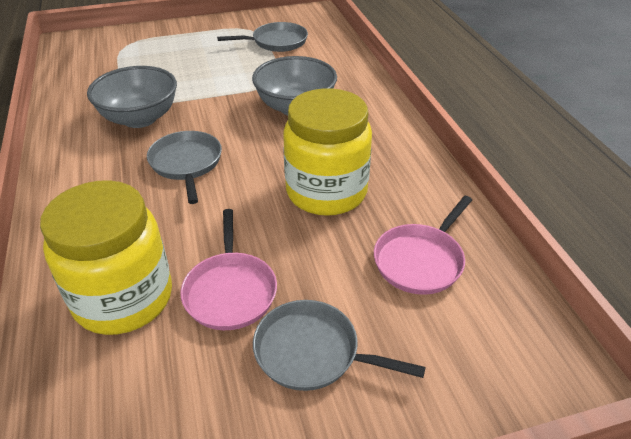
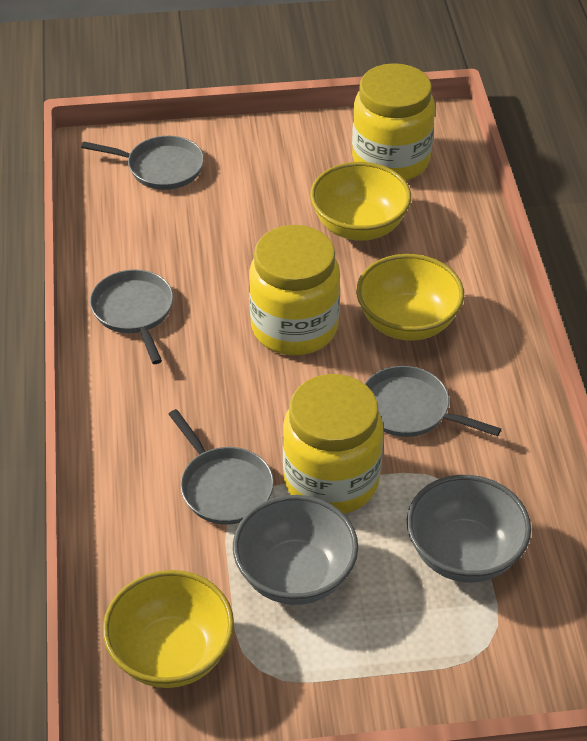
grey pan: 3 -> 4
pink pan: 2 -> 0
yellow bowl: 0 -> 3
yellow jar: 2 -> 3

